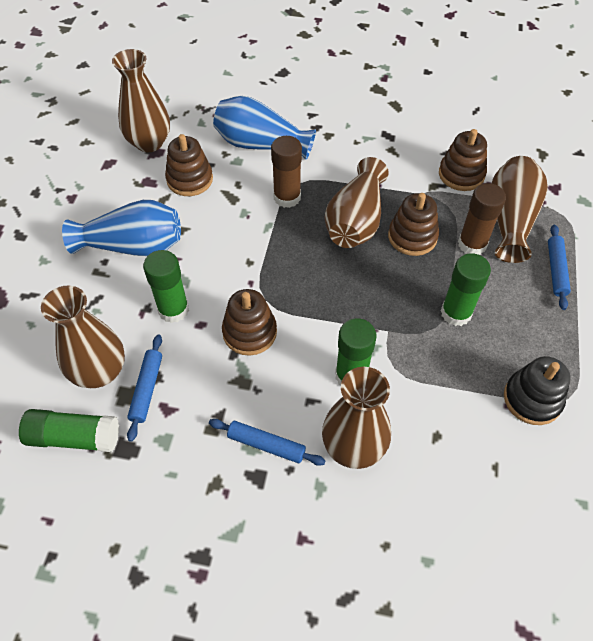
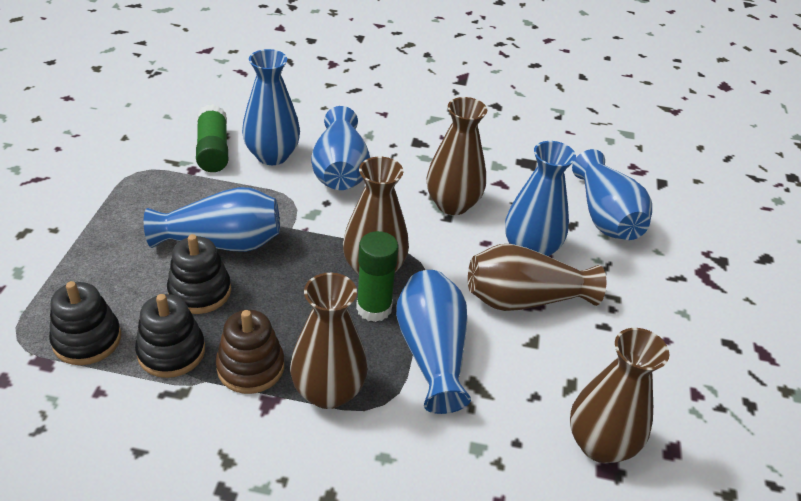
black stacking toy: 1 -> 3
blue rolling pin: 3 -> 0
blue vase: 2 -> 6
brown glue stick: 2 -> 0
brown stacking toy: 4 -> 1
green glue stick: 4 -> 2

